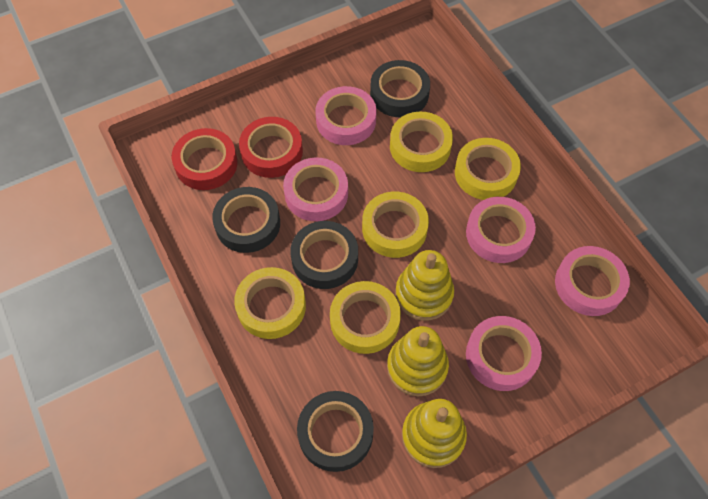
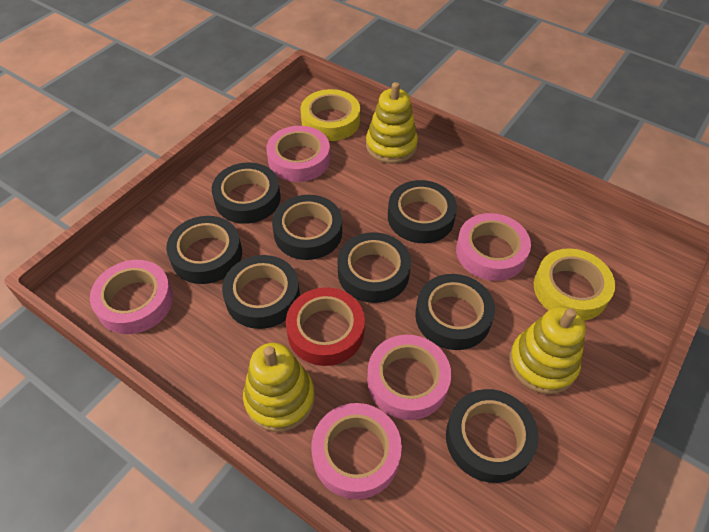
black tape: 4 -> 8
red tape: 2 -> 1
yellow tape: 5 -> 2

